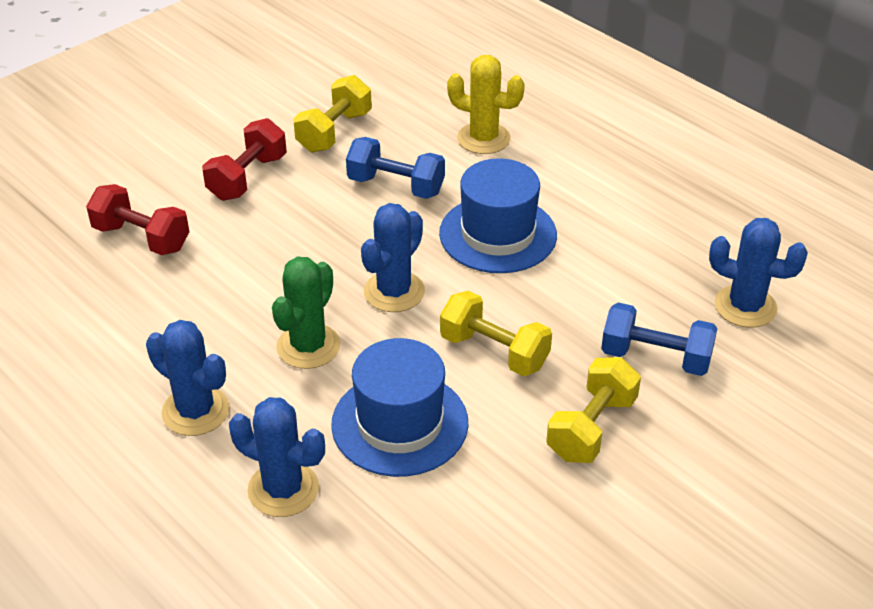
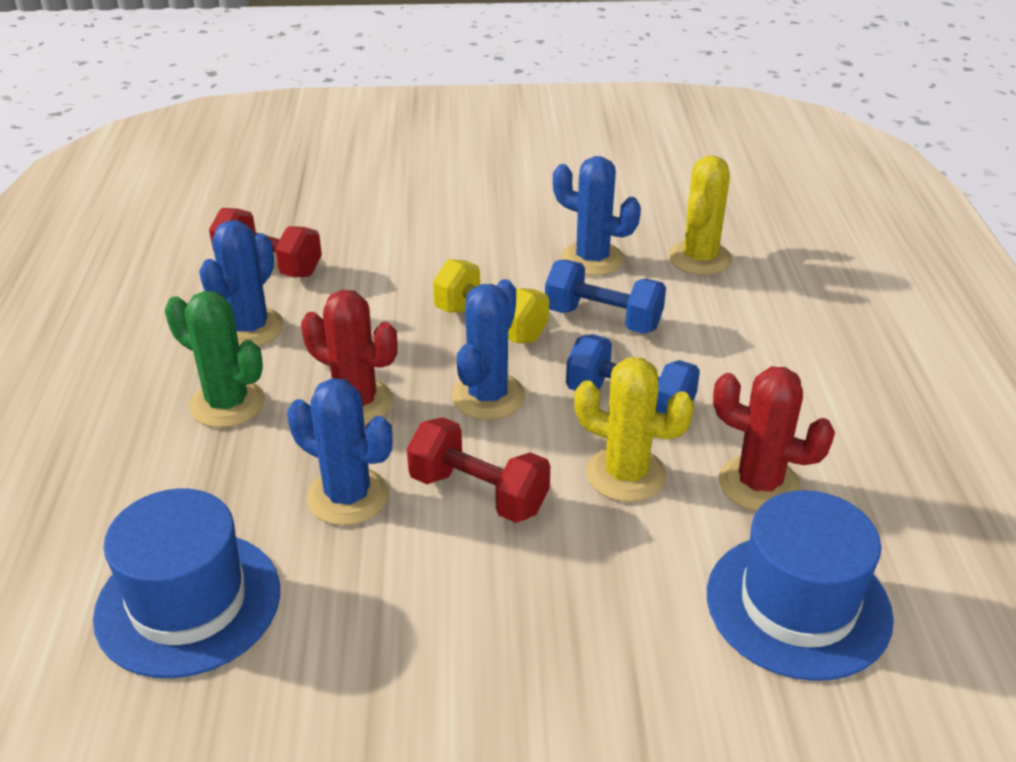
red cactus: 0 -> 2
yellow cactus: 1 -> 2
yellow dumbbell: 3 -> 1

